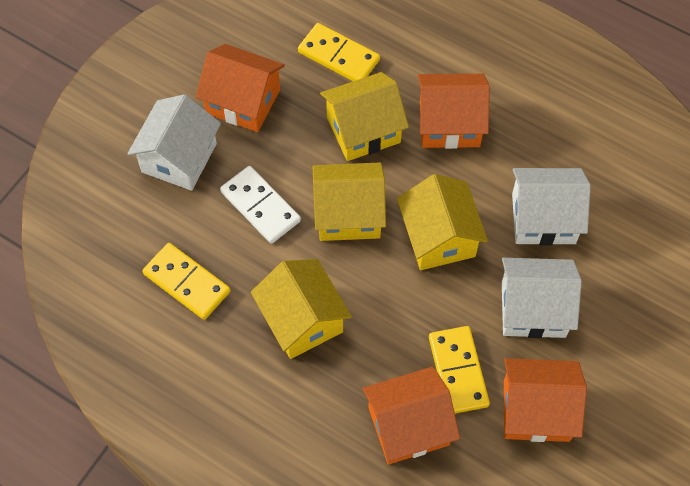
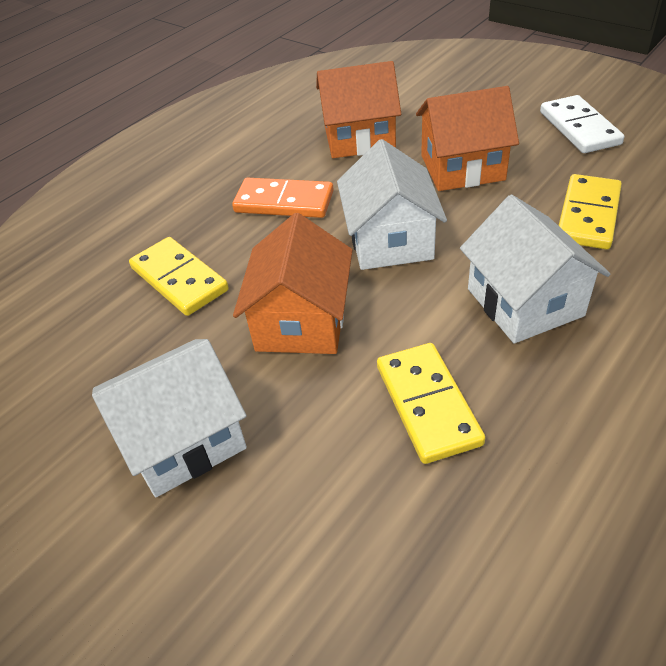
orange domino: 0 -> 1
orange house: 4 -> 3
yellow house: 4 -> 0

